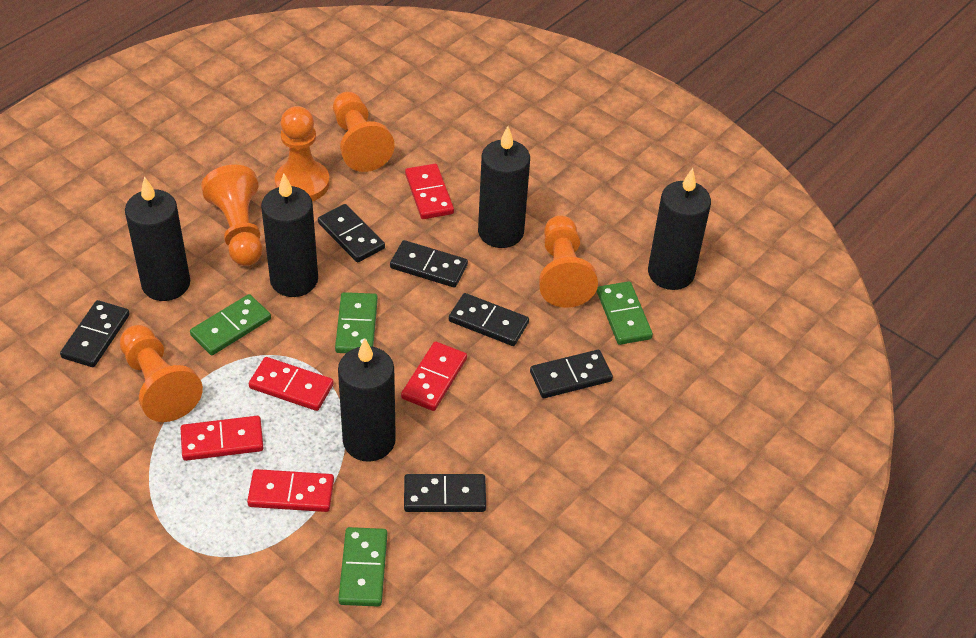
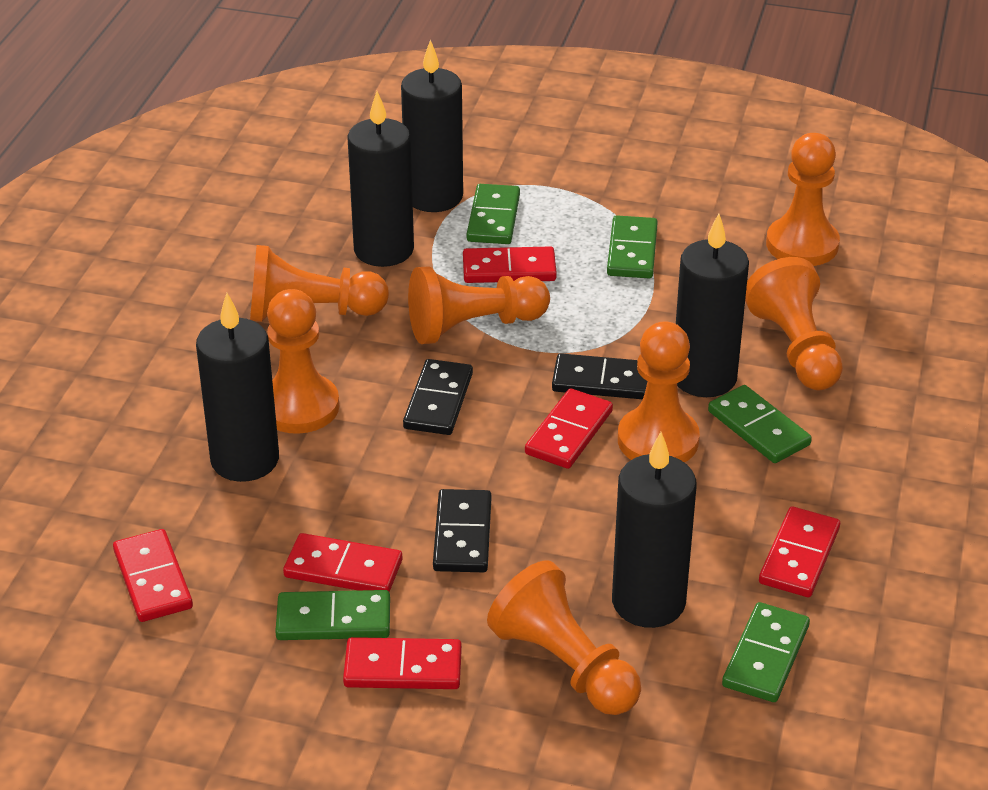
black domino: 6 -> 3
green domino: 4 -> 5
orange pawn: 5 -> 7
red domino: 5 -> 6

